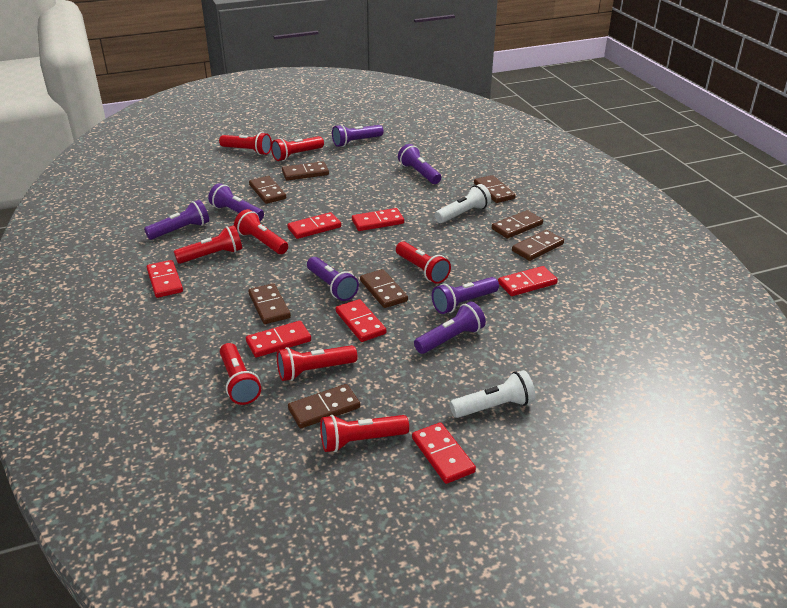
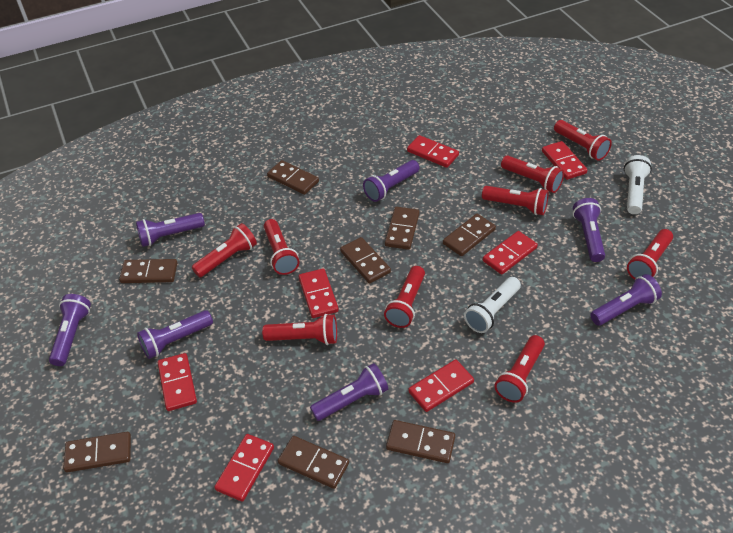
red flashlight: 8 -> 9

